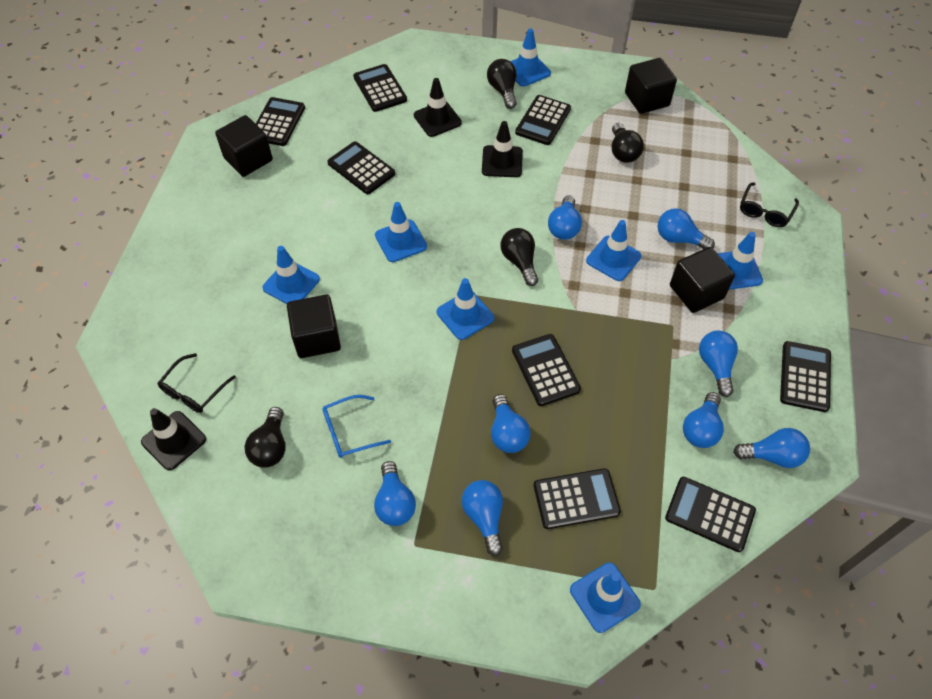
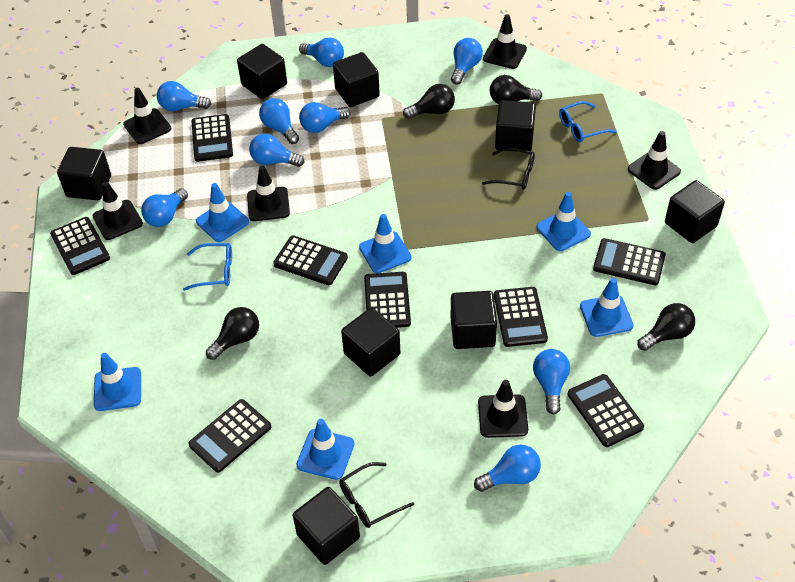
black cube: 4 -> 8
black traffic cone: 3 -> 6
blue glasses: 1 -> 2
blue light bulb: 8 -> 9
blue traffic cone: 7 -> 6

